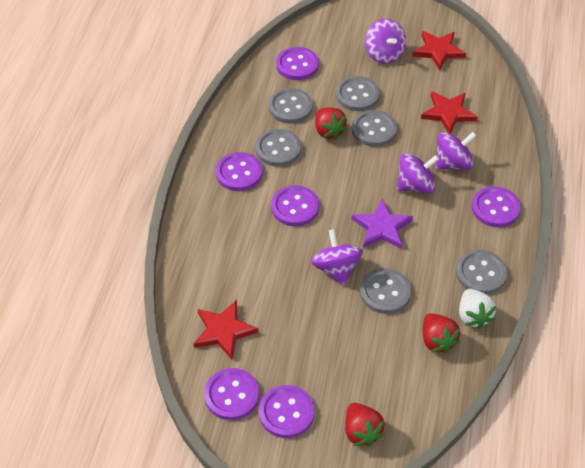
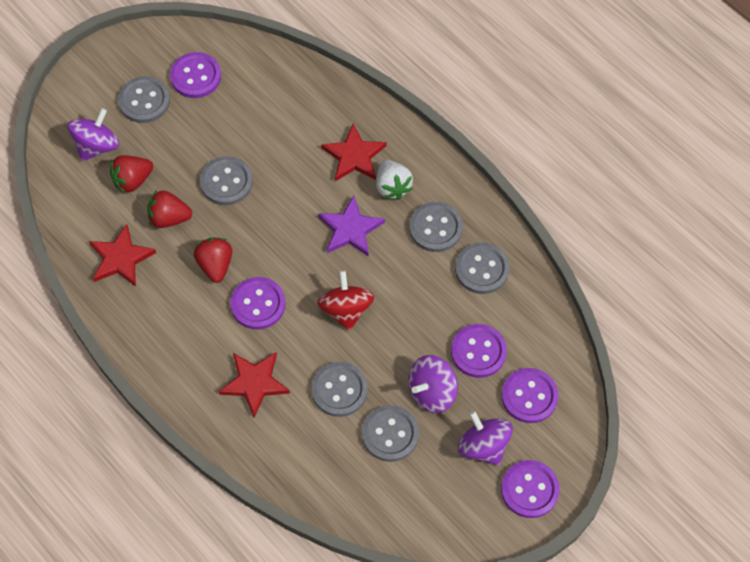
purple button: 6 -> 5
purple spinning top: 4 -> 3
red spinning top: 0 -> 1

